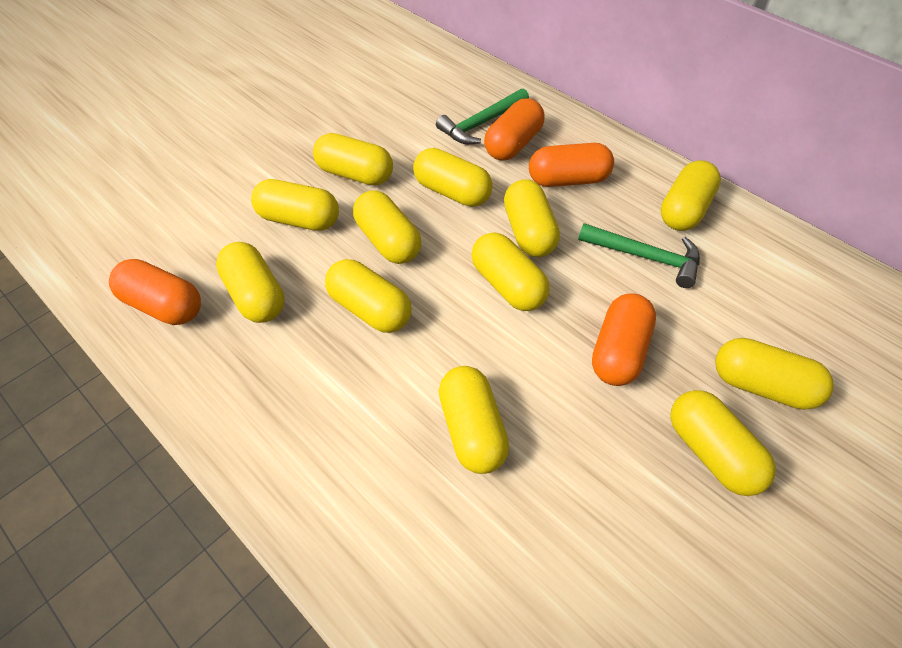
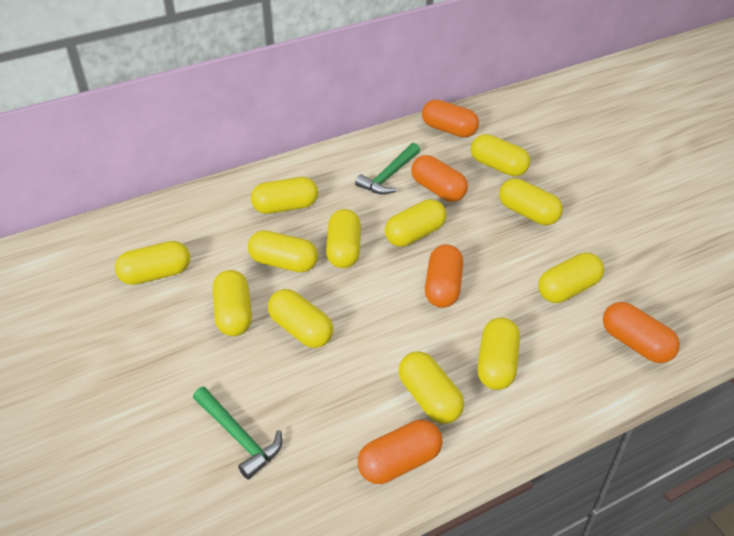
orange capsule: 4 -> 5

